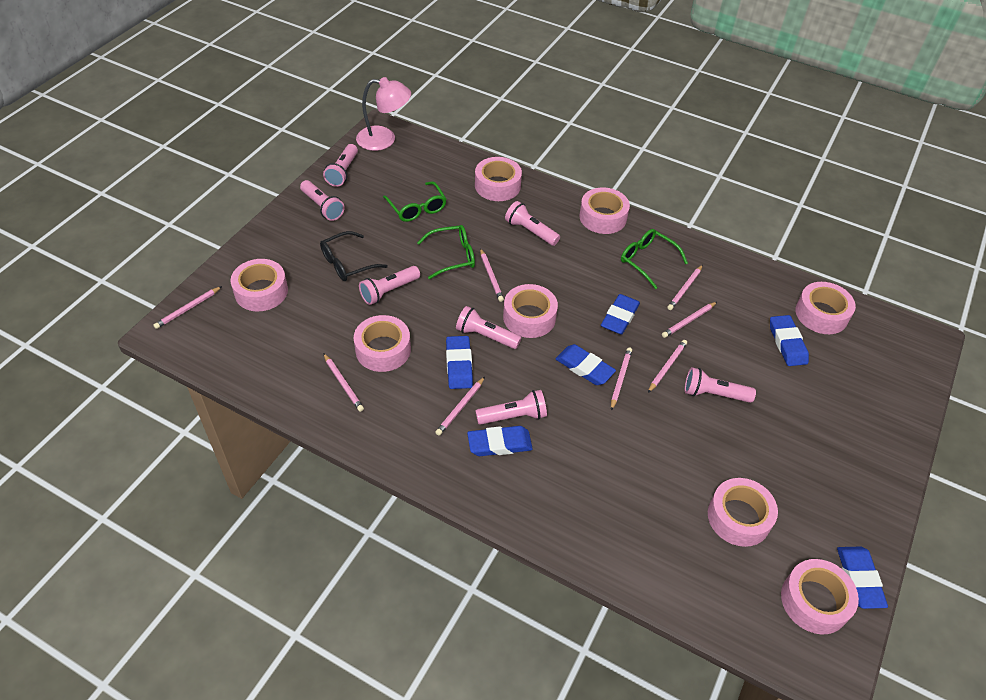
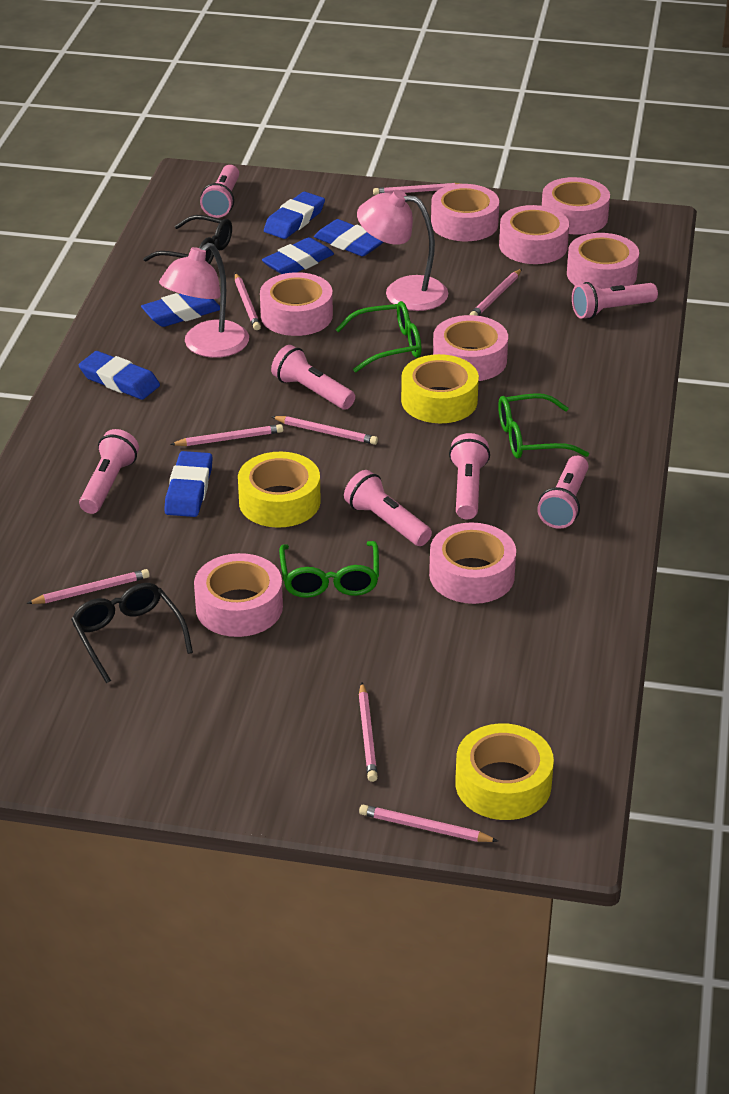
black glasses: 1 -> 2
pink lamp: 1 -> 2
yellow tape: 0 -> 3

